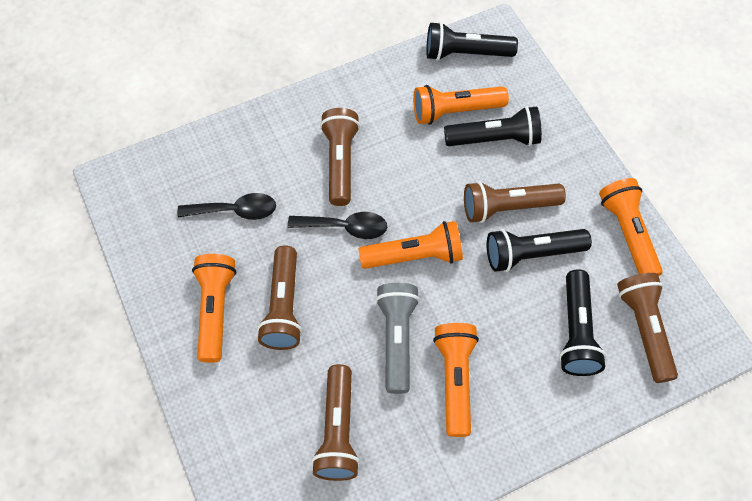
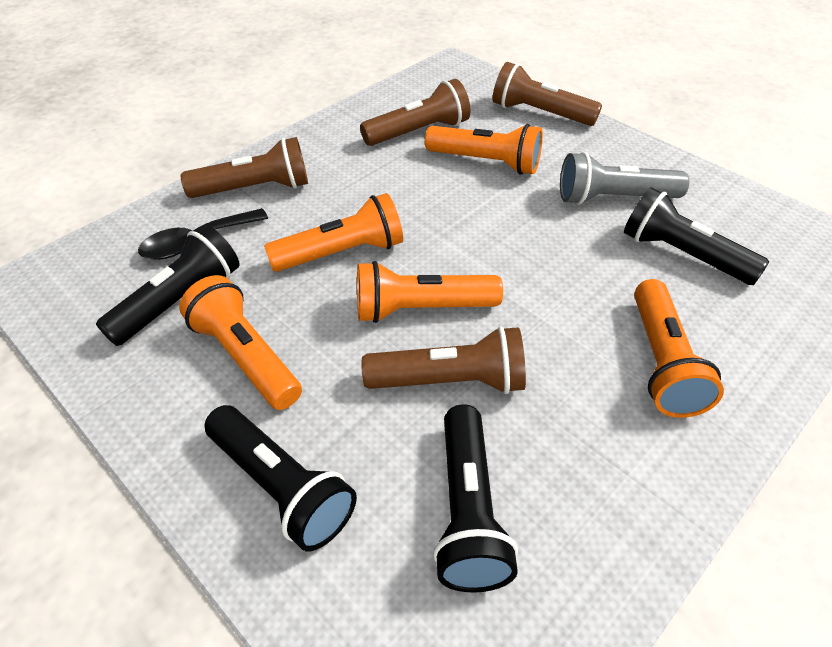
black spoon: 2 -> 1
brown flashlight: 5 -> 4

